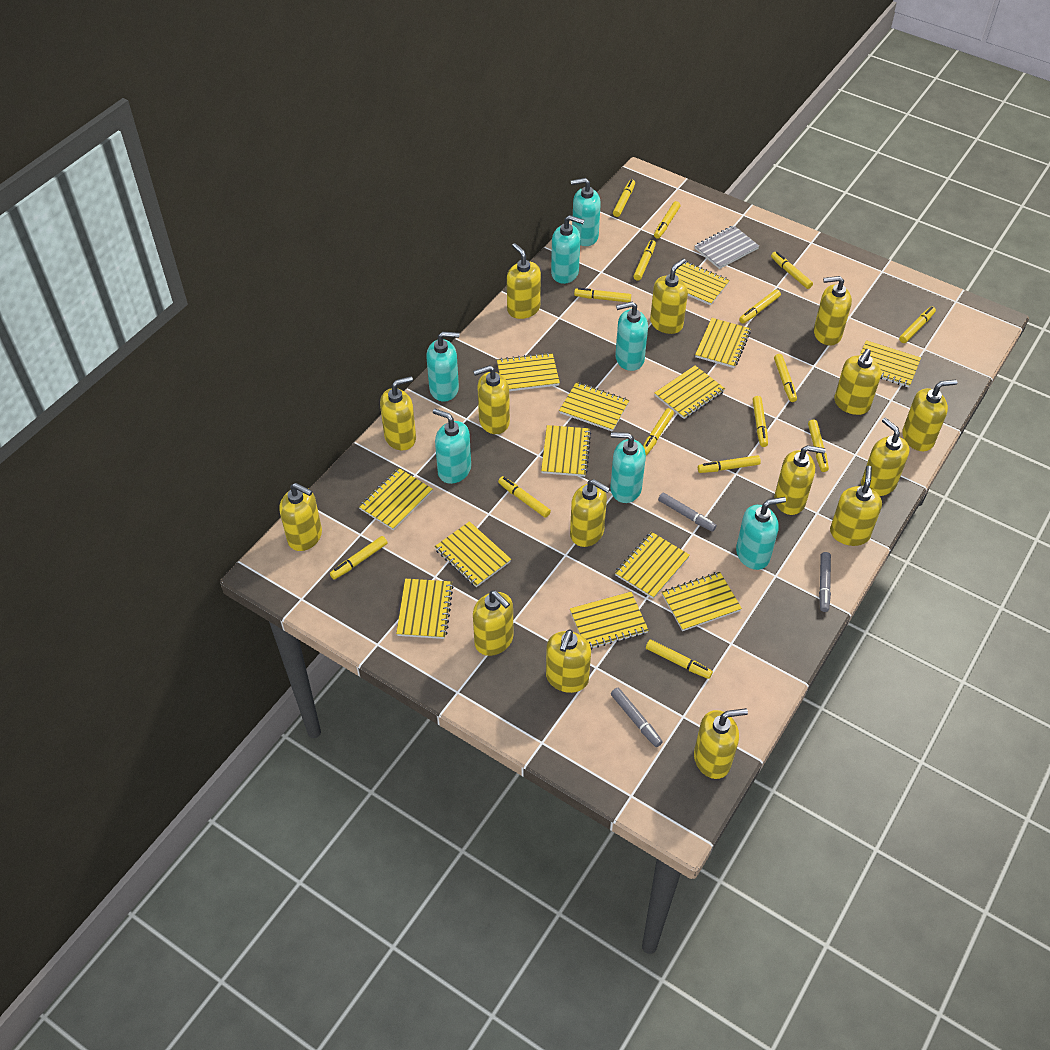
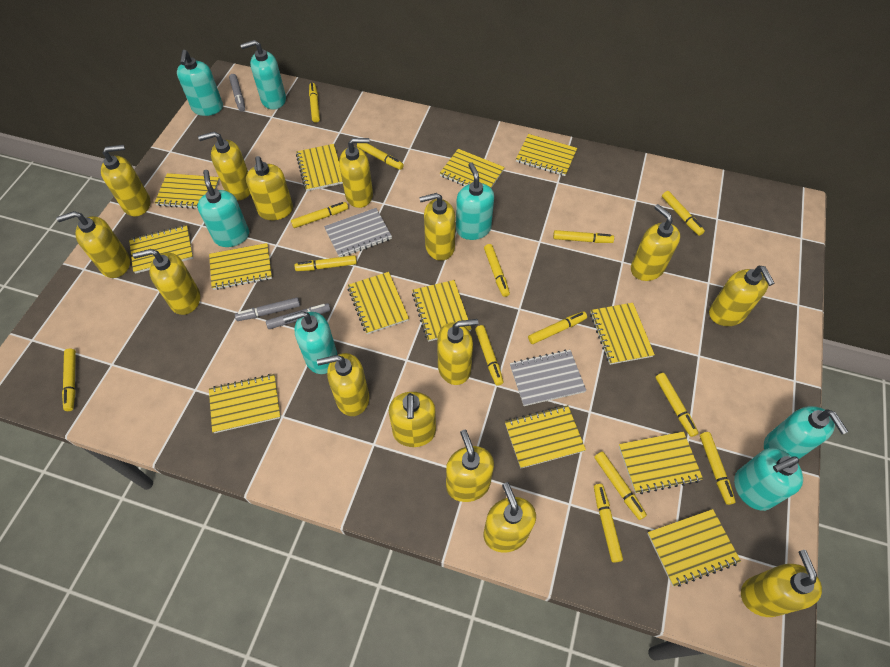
grey notebook: 1 -> 2
yellow marker: 15 -> 14

